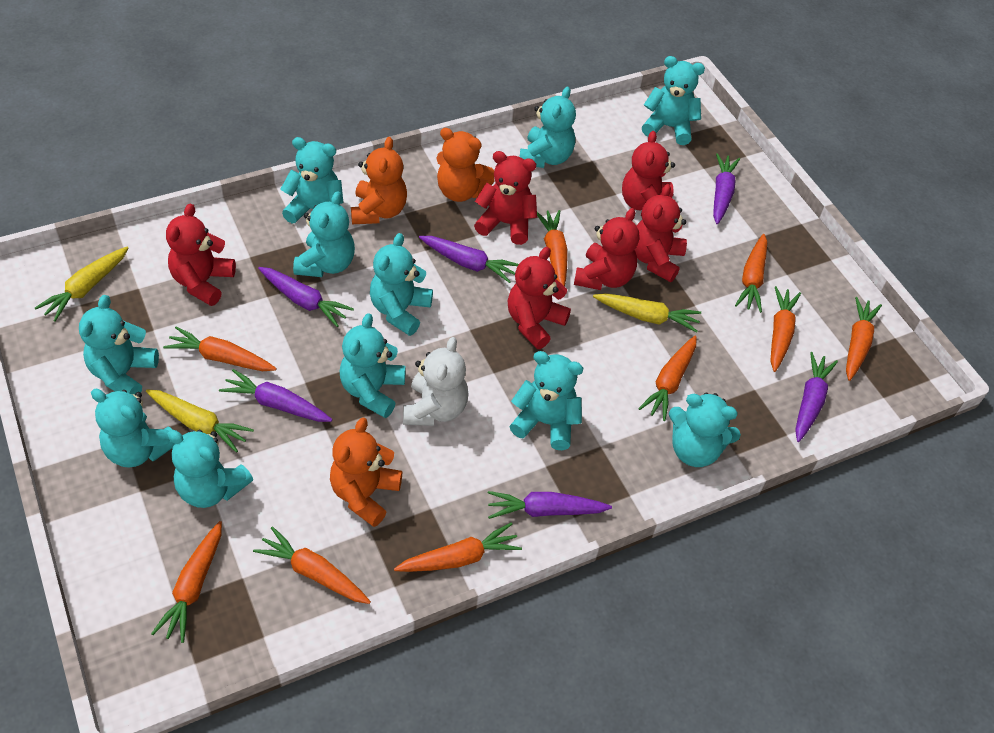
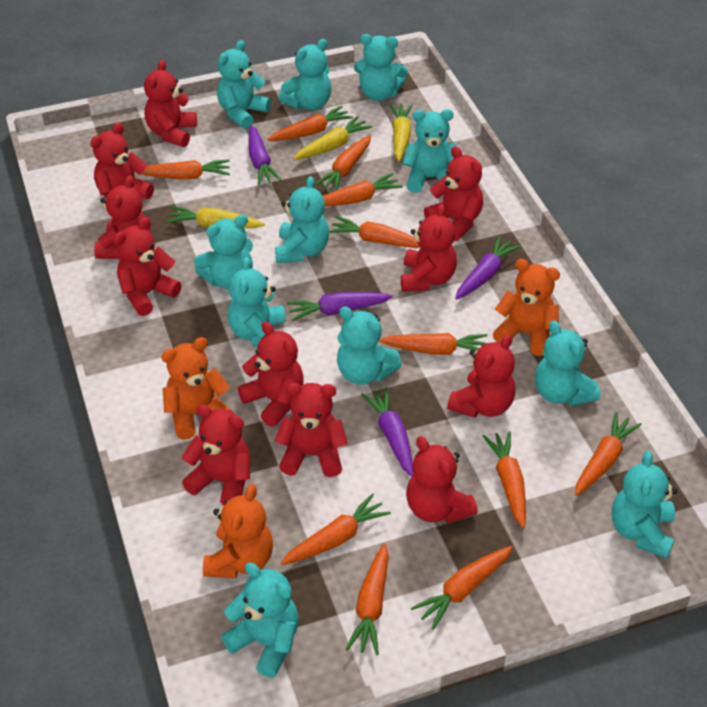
orange carrot: 9 -> 11
purple carrot: 6 -> 4
red teddy bear: 6 -> 11
white teddy bear: 1 -> 0

